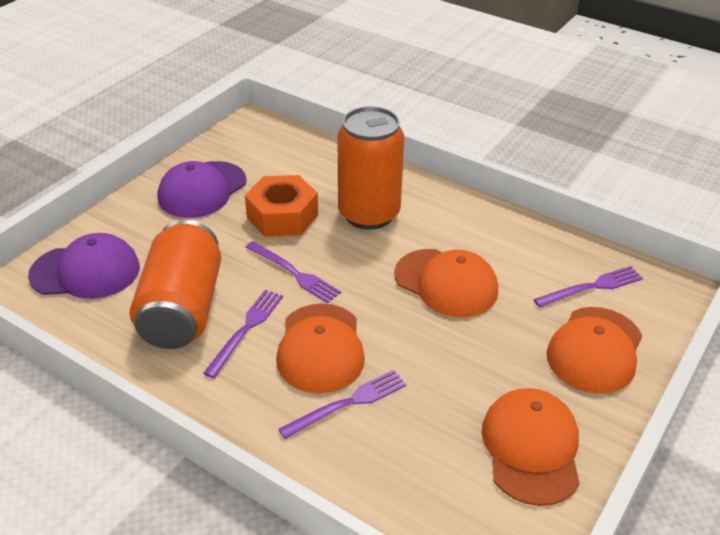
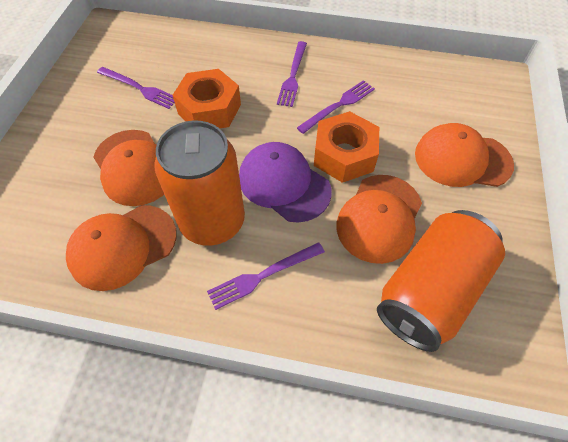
orange nut: 1 -> 2
purple cap: 2 -> 1

